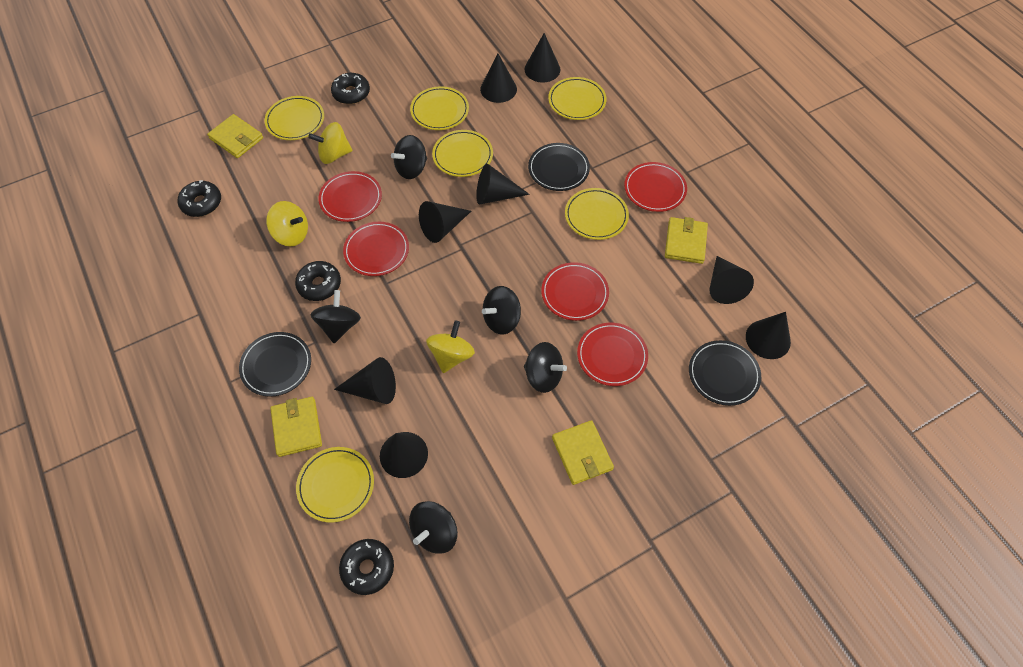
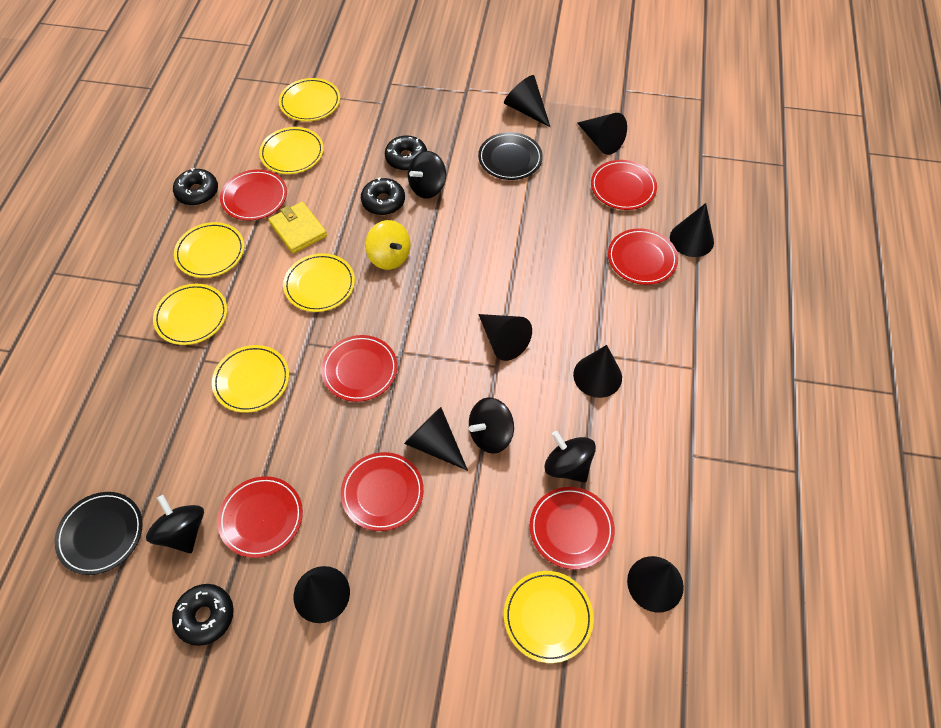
black plate: 3 -> 2
black spinning top: 5 -> 4
red plate: 5 -> 7
yellow plate: 6 -> 7
yellow spinning top: 3 -> 1
yellow wallet: 4 -> 1

